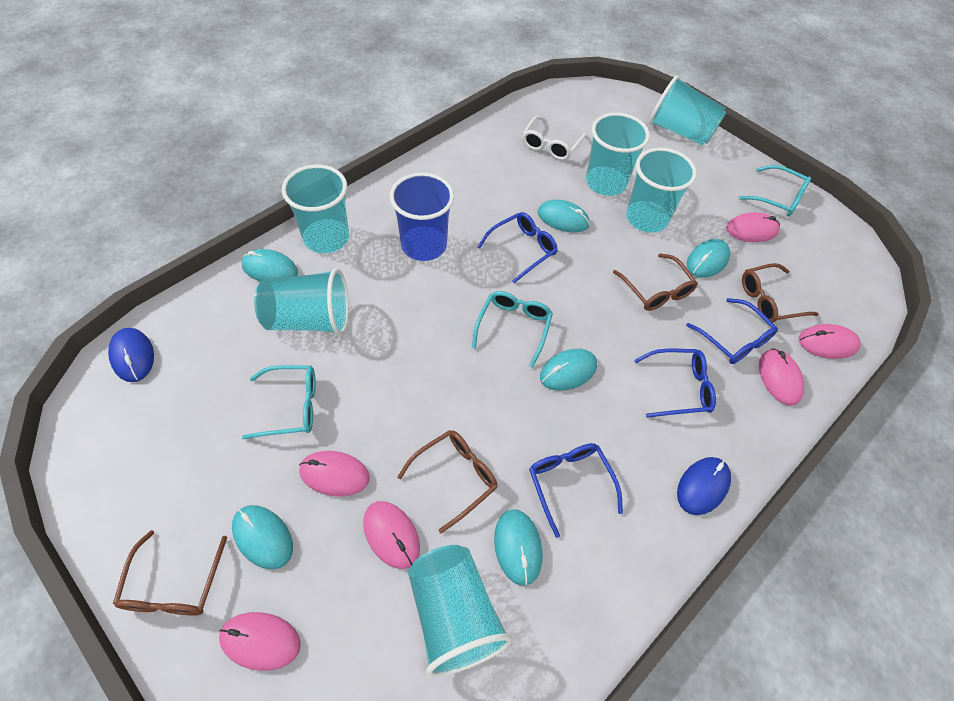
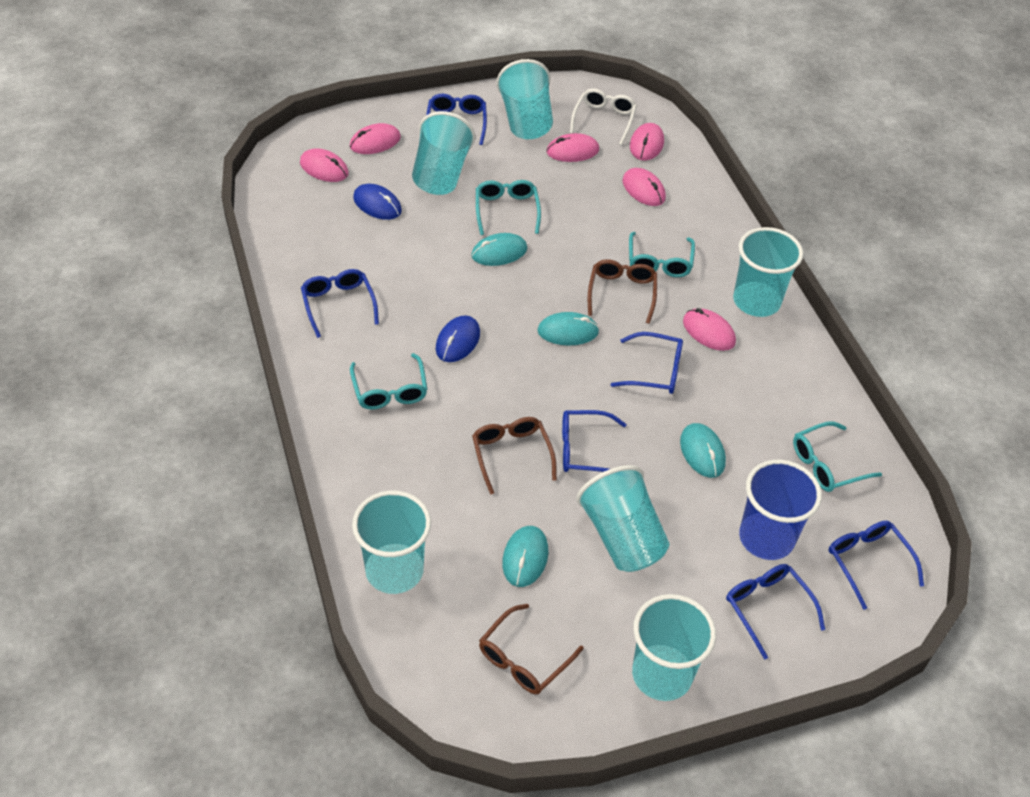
blue glasses: 4 -> 6
brown glasses: 4 -> 3
turquoise glasses: 3 -> 4
turquoise mouse: 6 -> 4

